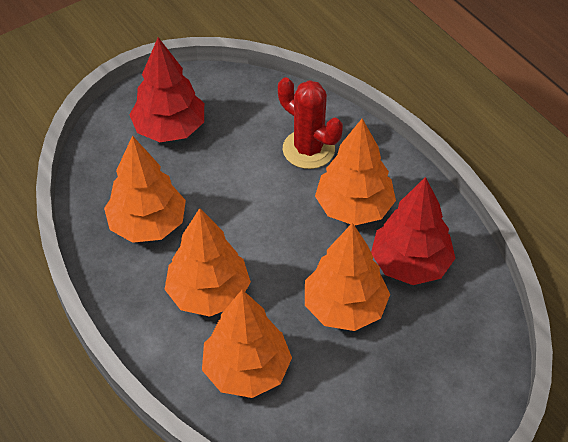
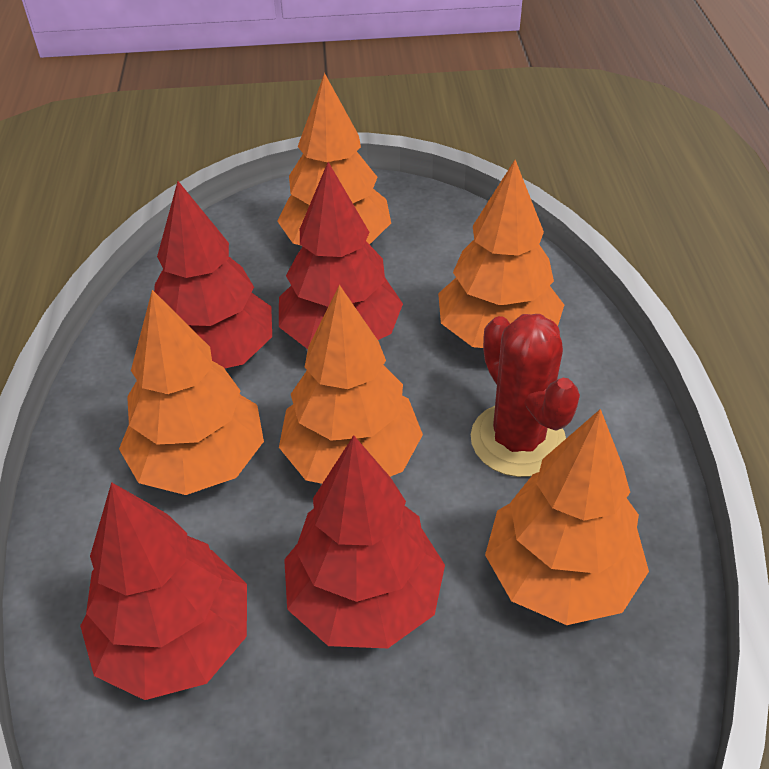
red tree: 2 -> 4

